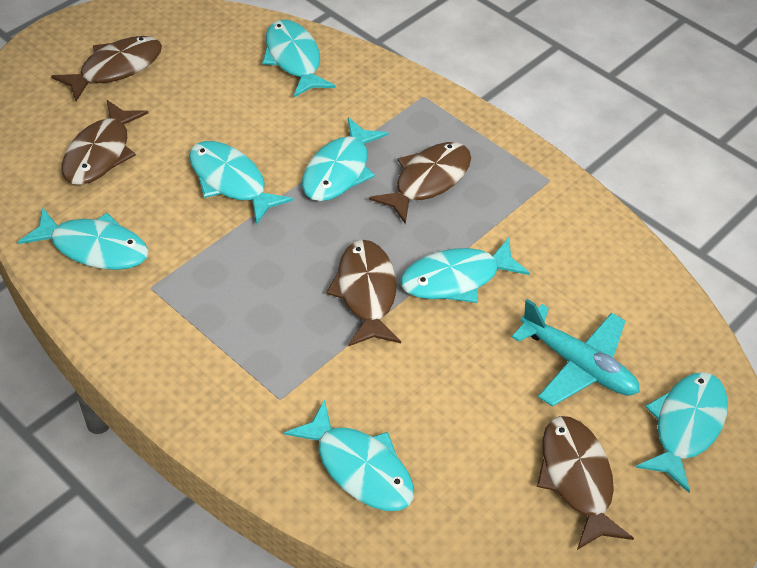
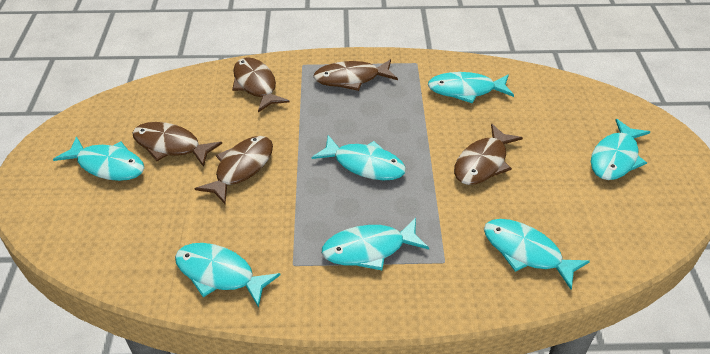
turquoise plane: 1 -> 0

